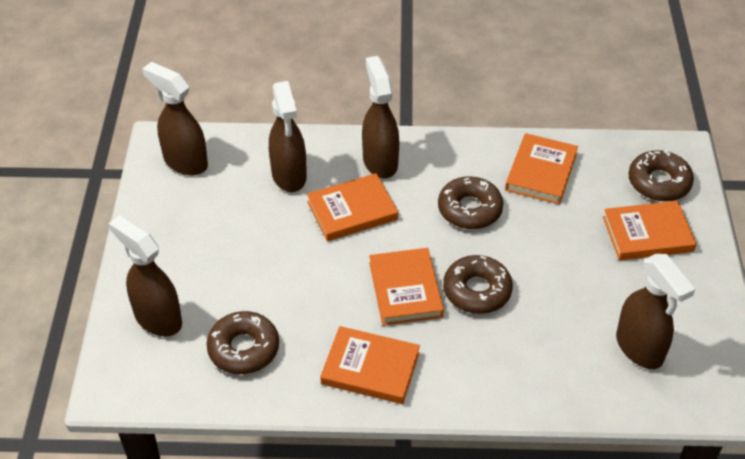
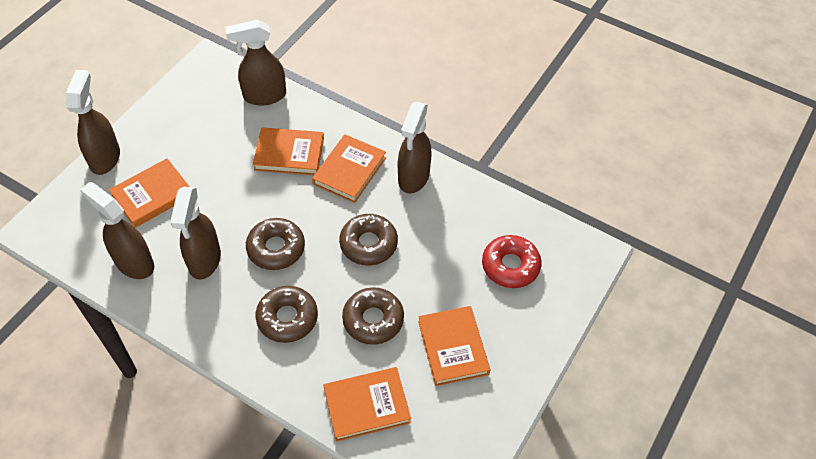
red donut: 0 -> 1

